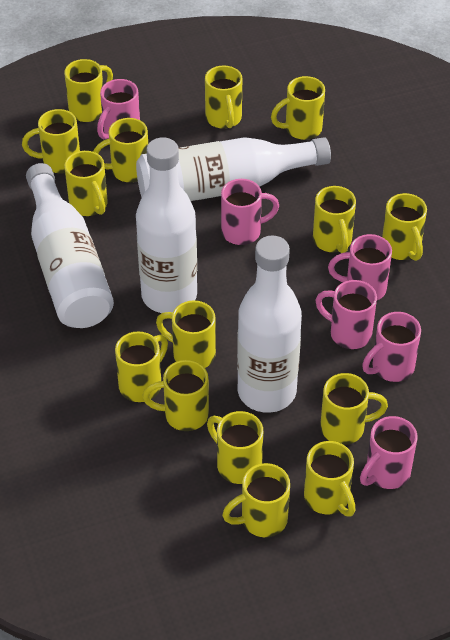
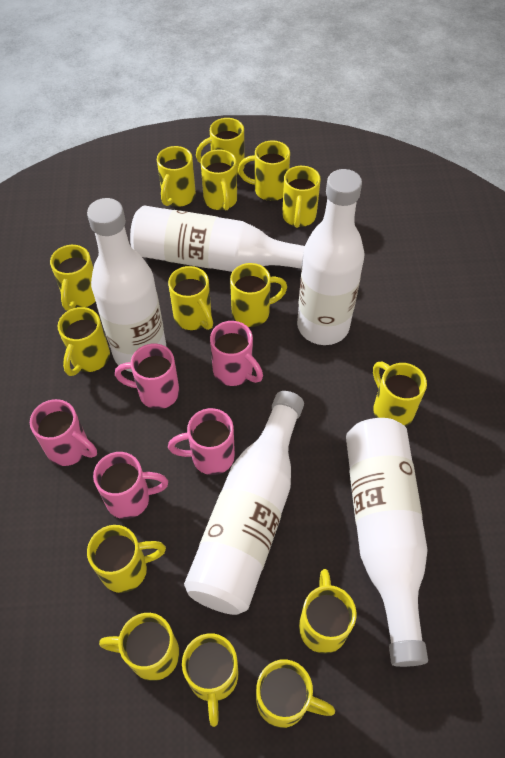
pink mug: 6 -> 5
white bottle: 4 -> 5

